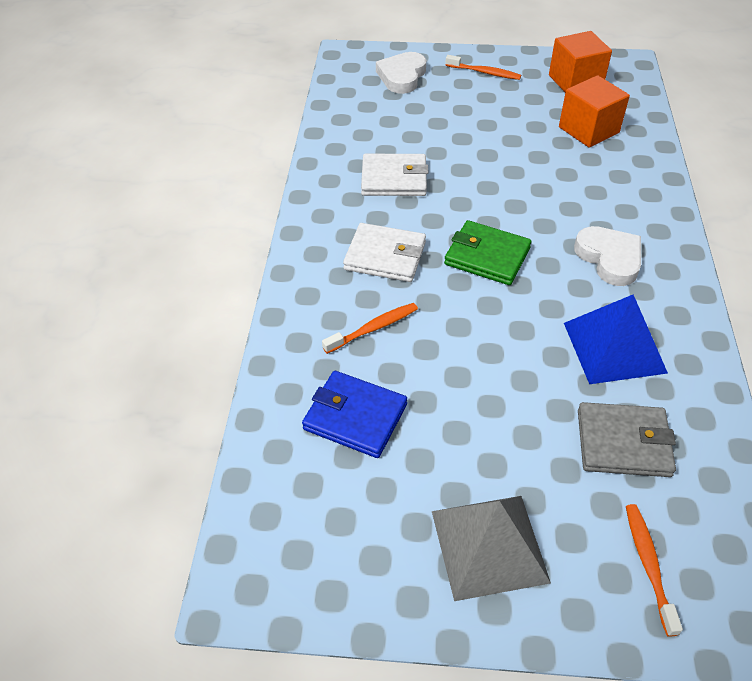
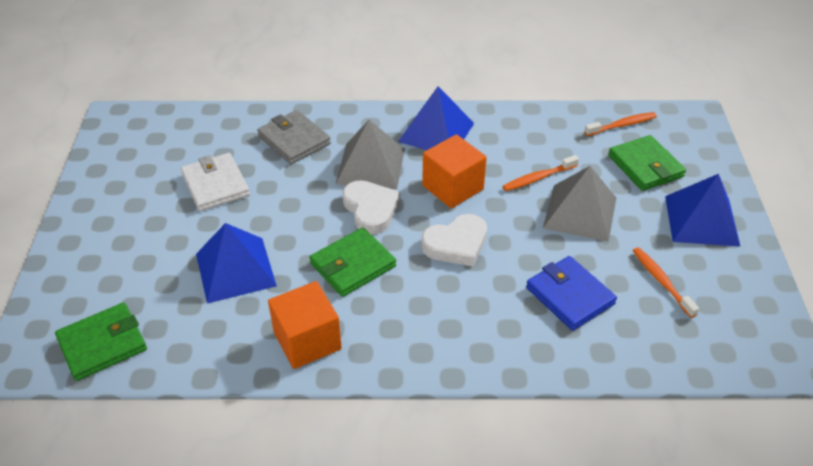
blue pyramid: 1 -> 3
green wallet: 1 -> 3
grey pyramid: 1 -> 2
white wallet: 2 -> 1

